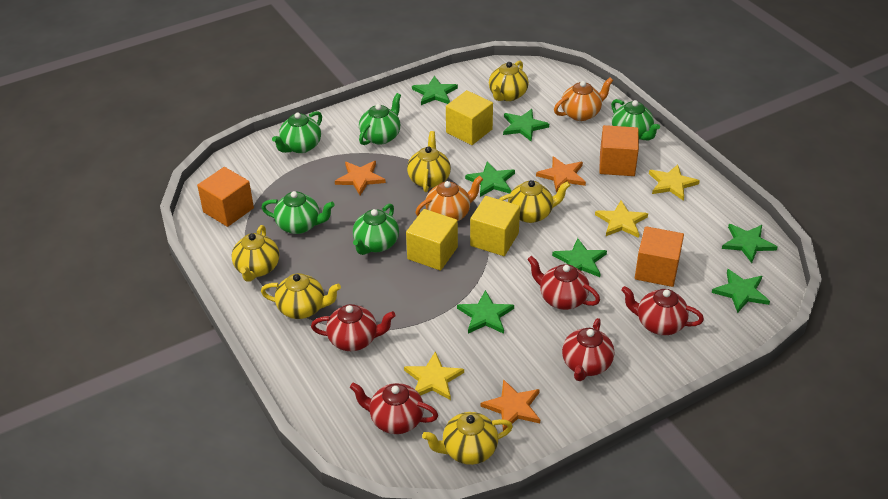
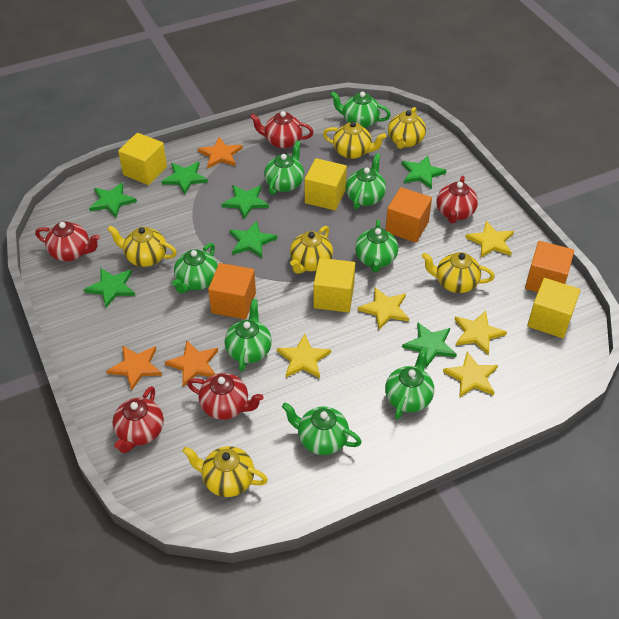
green teapot: 5 -> 8
orange teapot: 2 -> 0
yellow cube: 3 -> 4
yellow star: 3 -> 5

